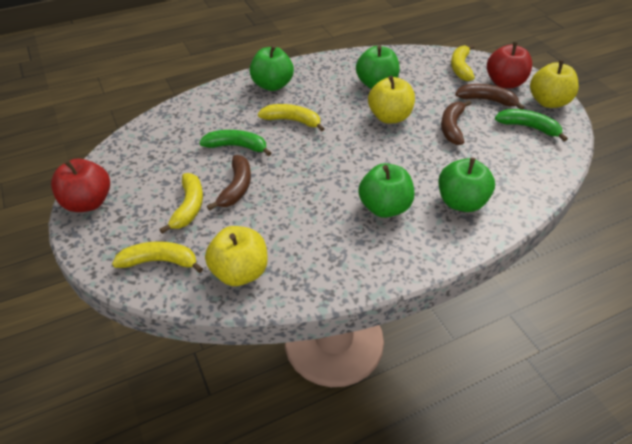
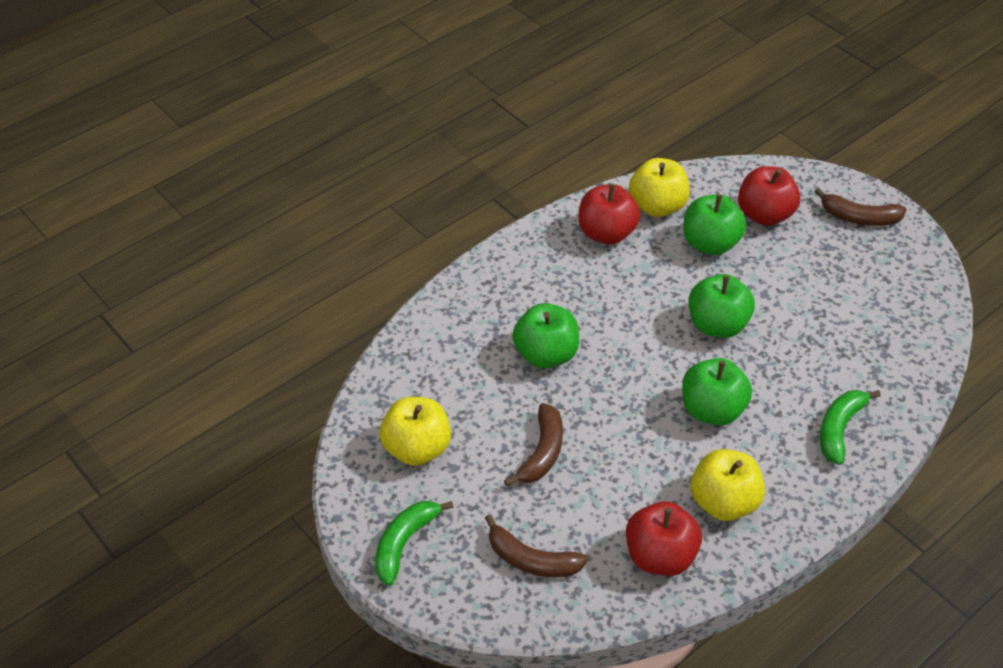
red apple: 2 -> 3
yellow banana: 4 -> 0

